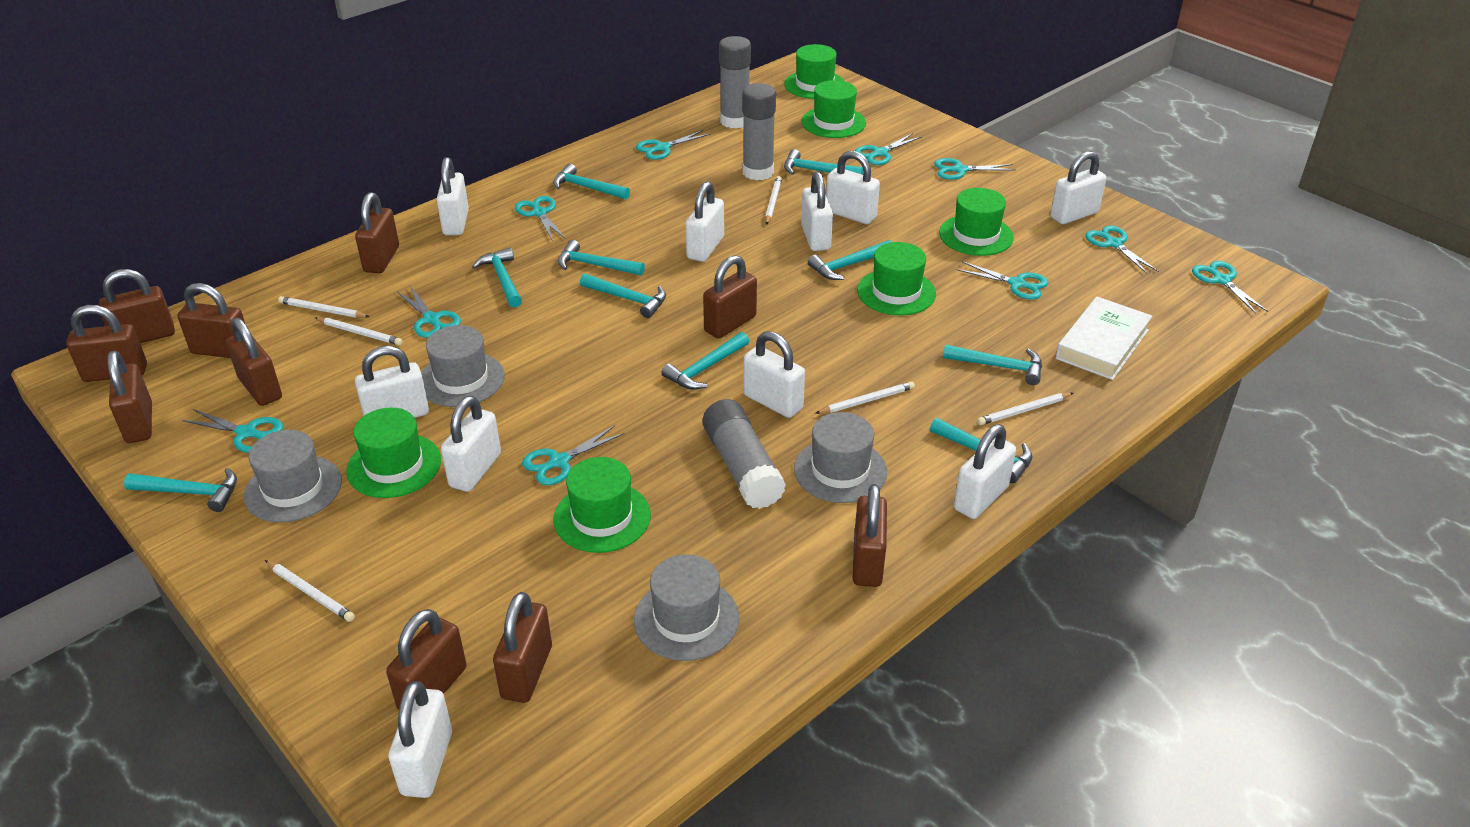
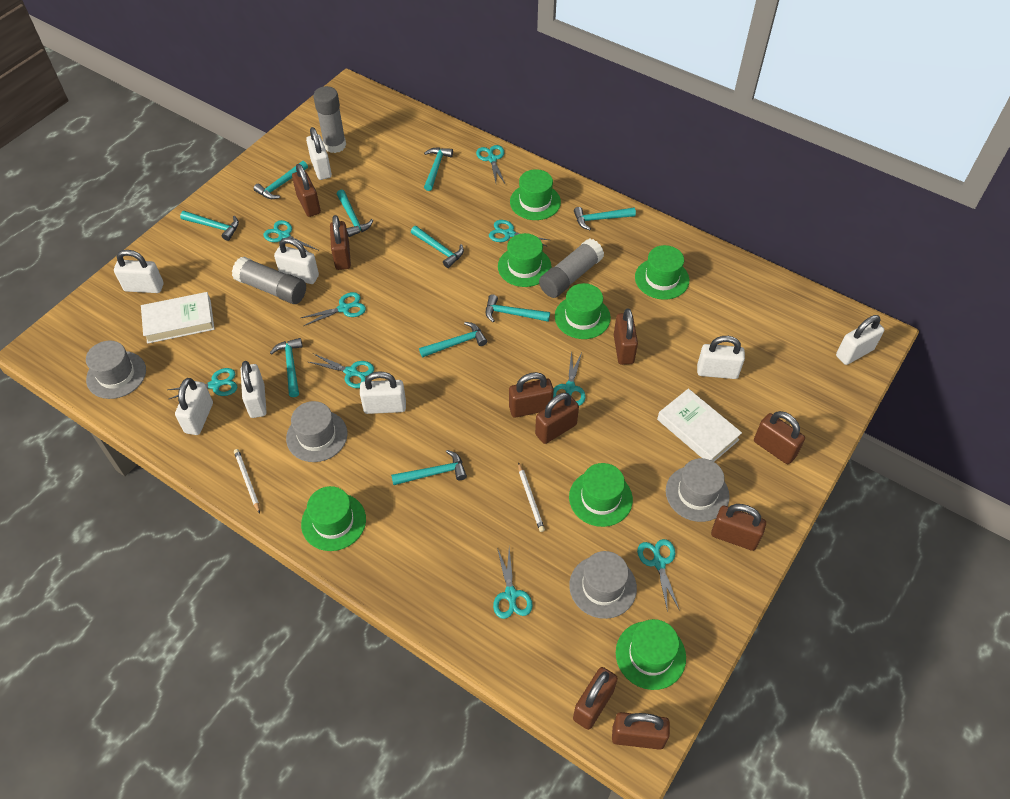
brown padlock: 10 -> 9
green hat: 6 -> 7
turquoise scissors: 10 -> 9
white book: 1 -> 2
white padlock: 10 -> 8
white pencil: 6 -> 2

